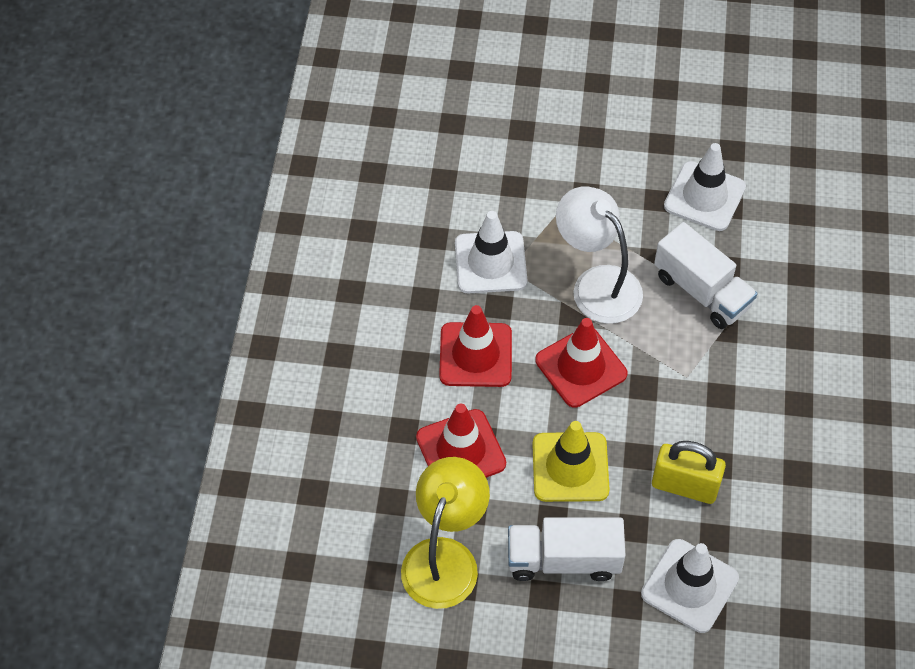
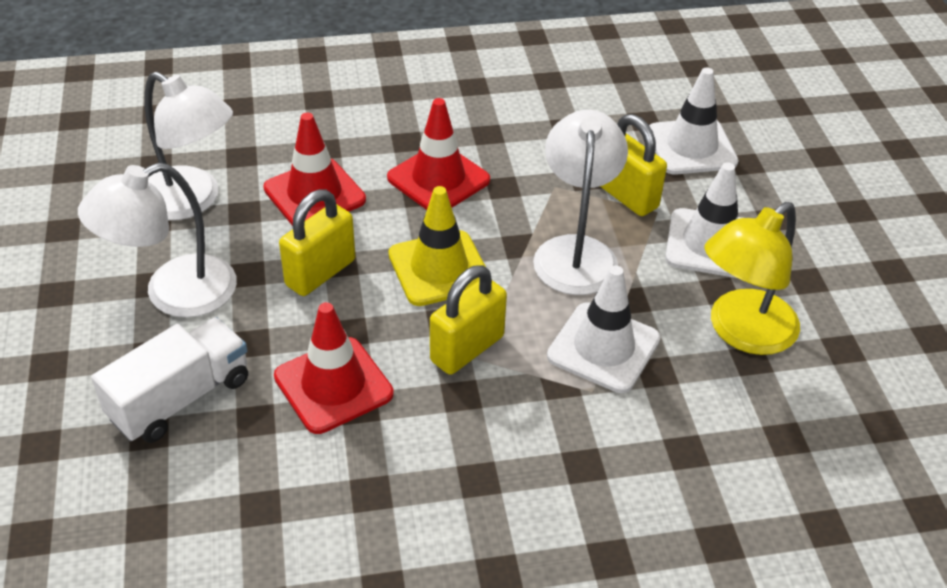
white lamp: 1 -> 3
white truck: 2 -> 1
yellow padlock: 1 -> 3

